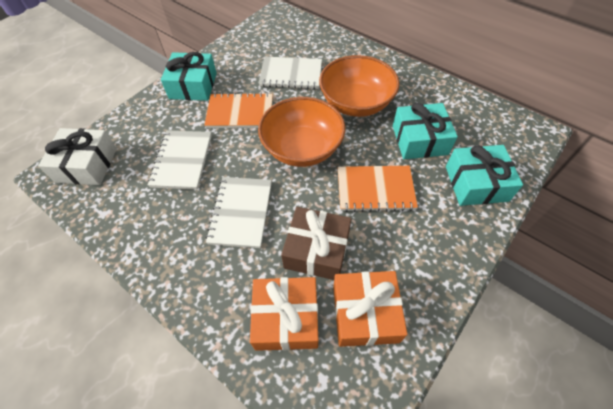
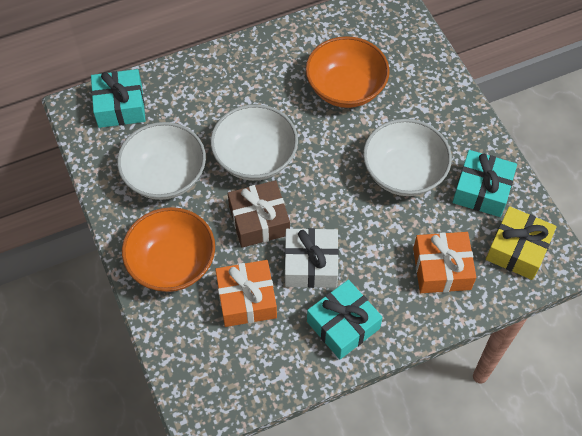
orange notebook: 2 -> 0
white bowl: 0 -> 3
white notebook: 3 -> 0
yellow gift: 0 -> 1

